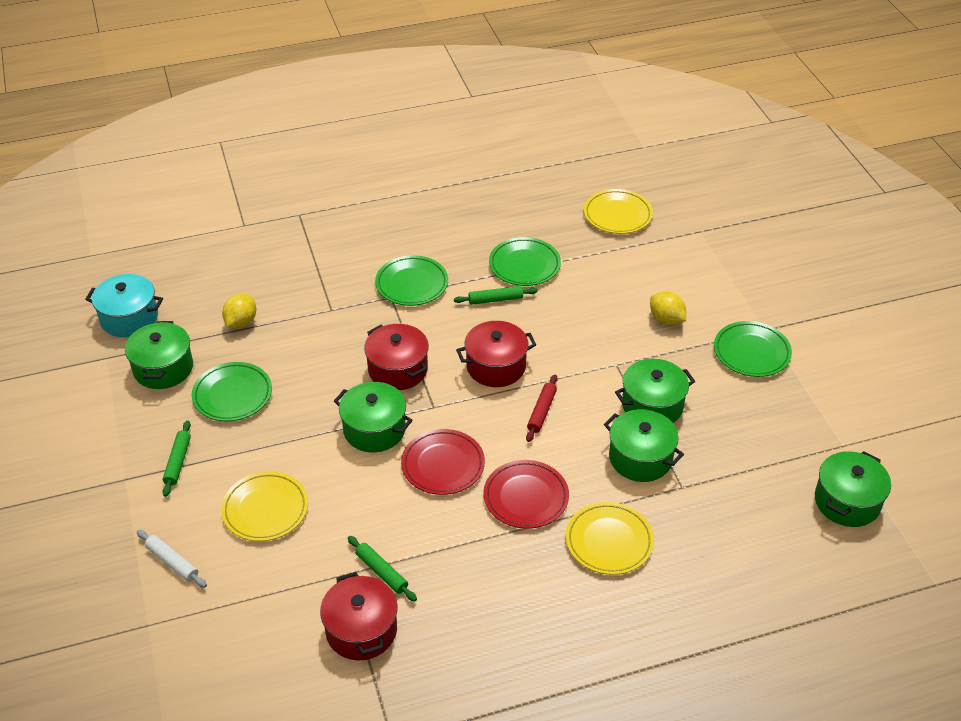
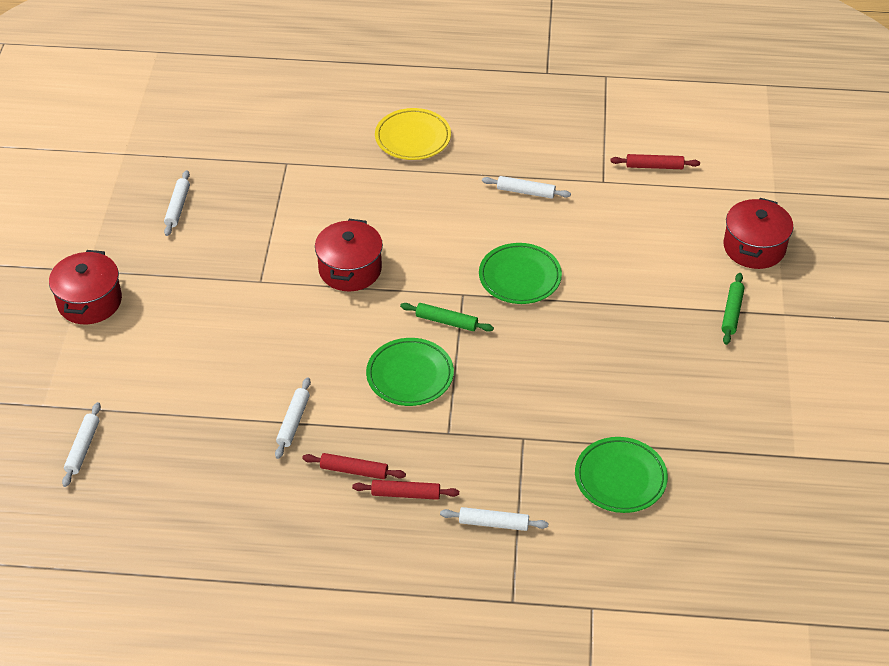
green plate: 4 -> 3
green pot: 5 -> 0
green rolling pin: 3 -> 2
red plate: 2 -> 0
red rolling pin: 1 -> 3
turquoise pot: 1 -> 0
white rolling pin: 1 -> 5
yellow lemon: 2 -> 0
yellow plate: 3 -> 1

